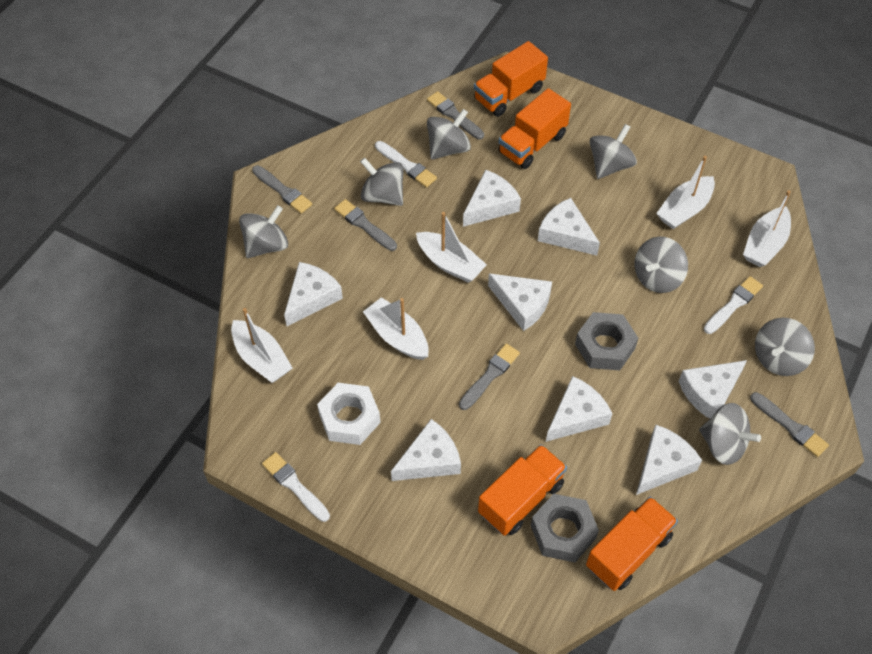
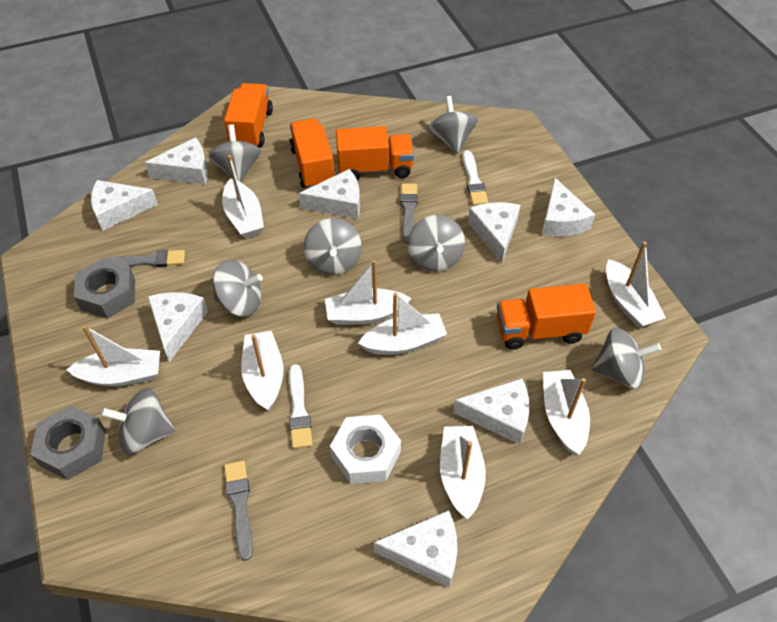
grey brush: 5 -> 3
white boat: 5 -> 8
white brush: 3 -> 2

